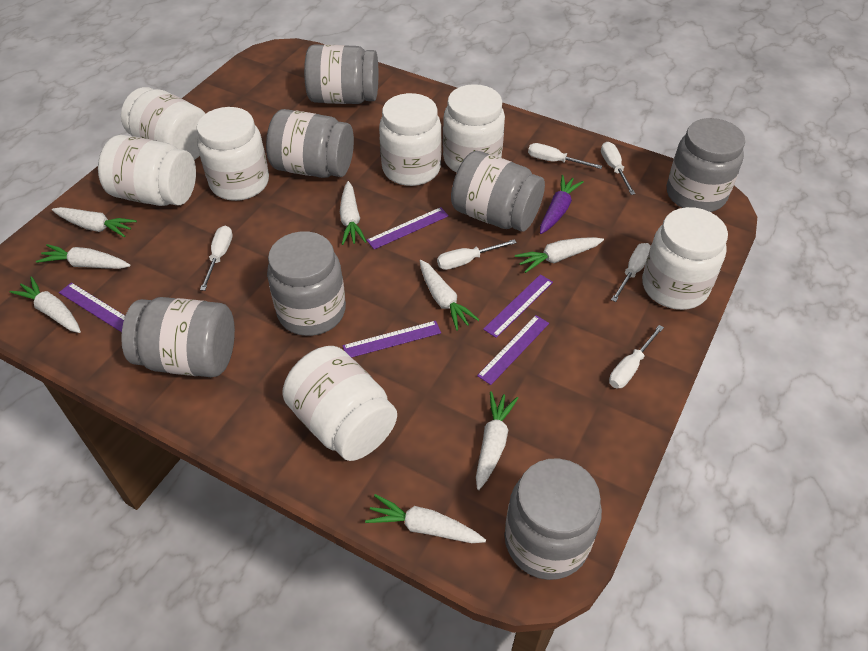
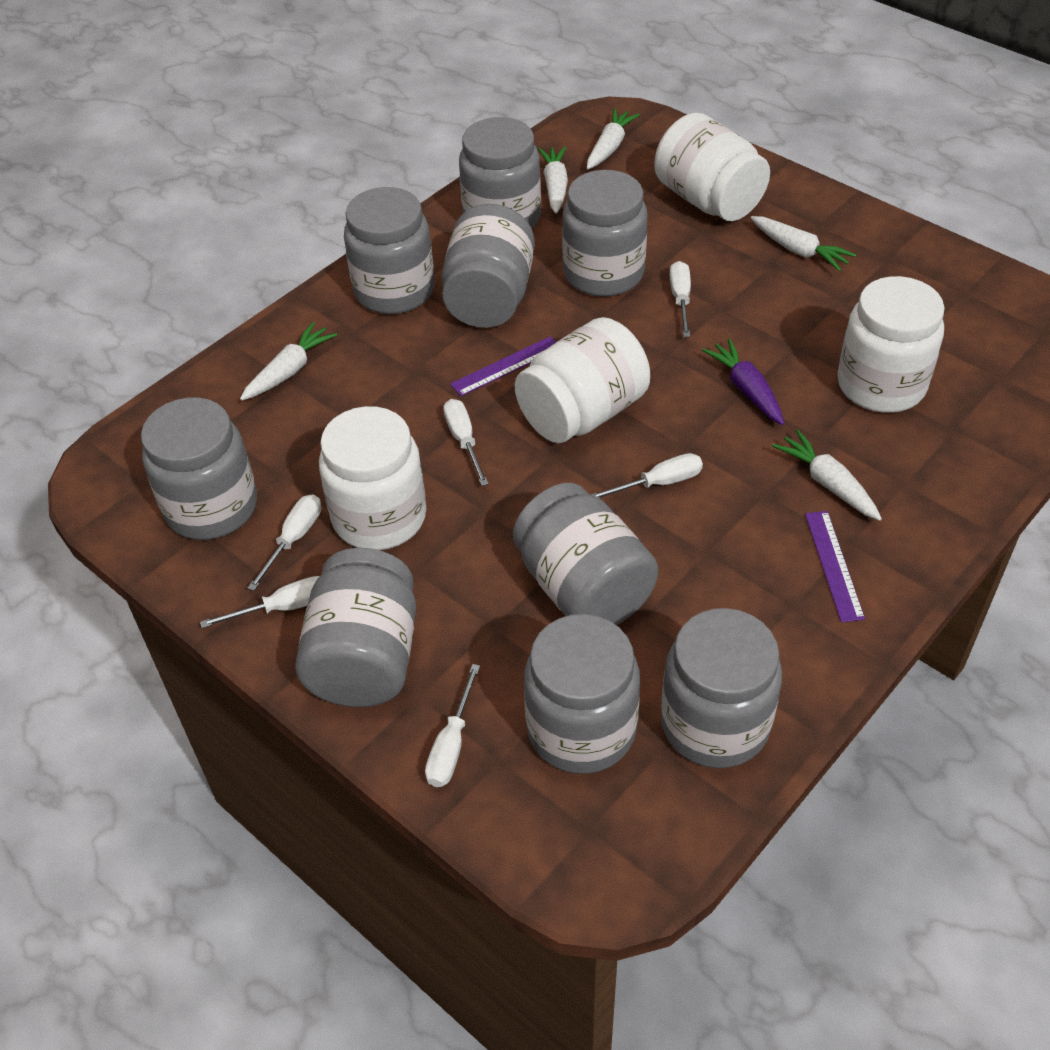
grey jar: 7 -> 9
purple ruler: 5 -> 2
white carrot: 8 -> 5
white jar: 7 -> 4

